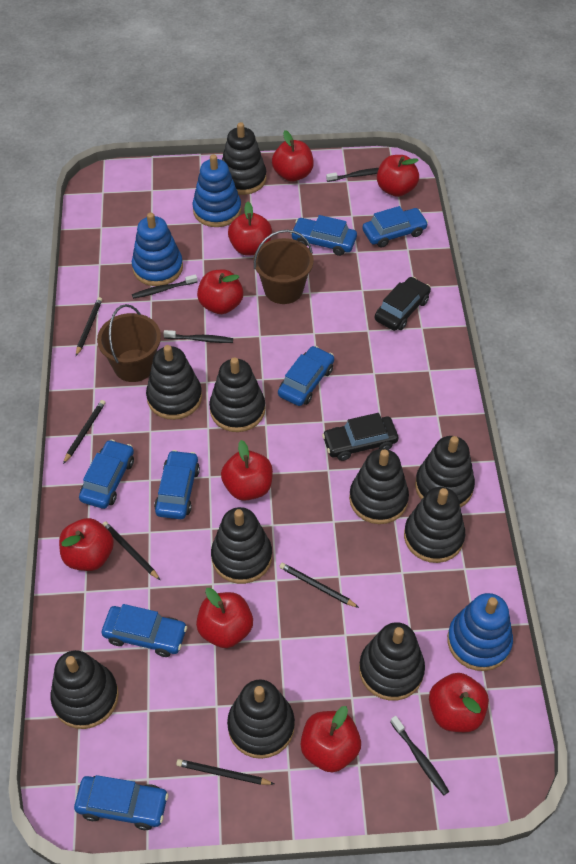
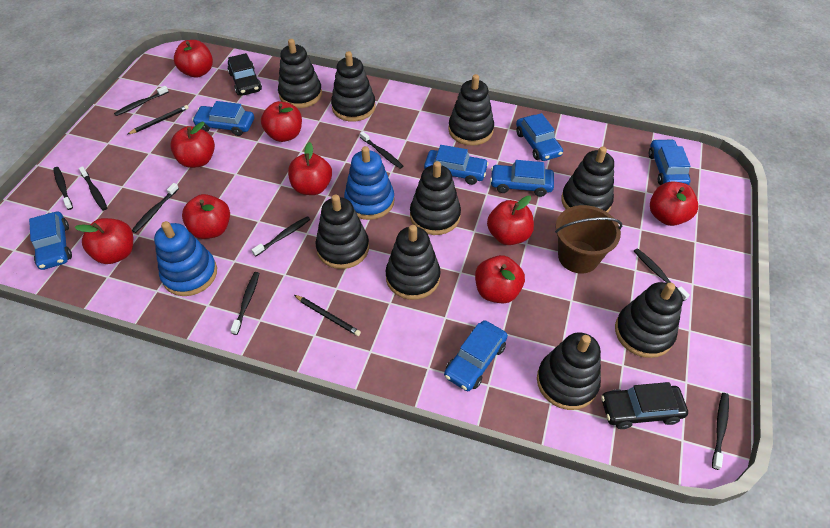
black pencil: 5 -> 2
black stacking toy: 10 -> 9
black toothbrush: 4 -> 9
blue stacking toy: 3 -> 2
brown bucket: 2 -> 1

